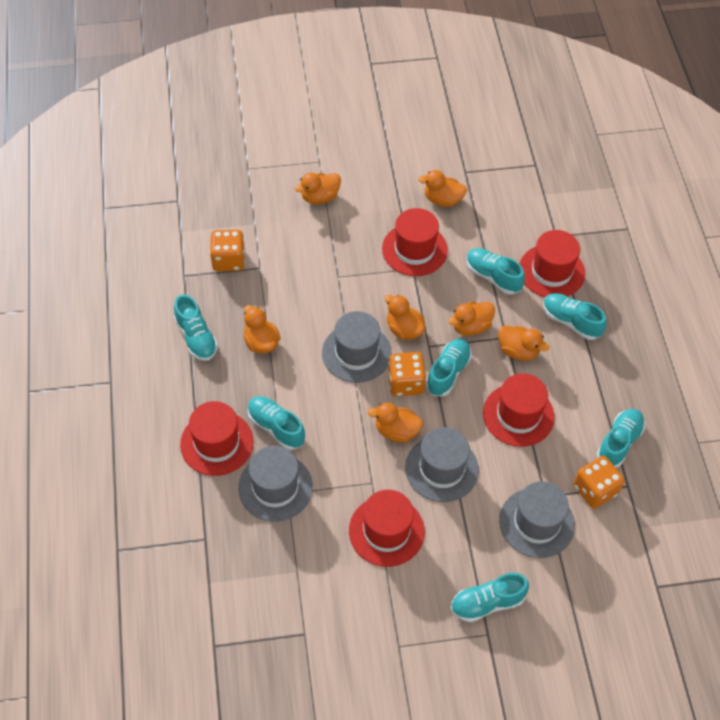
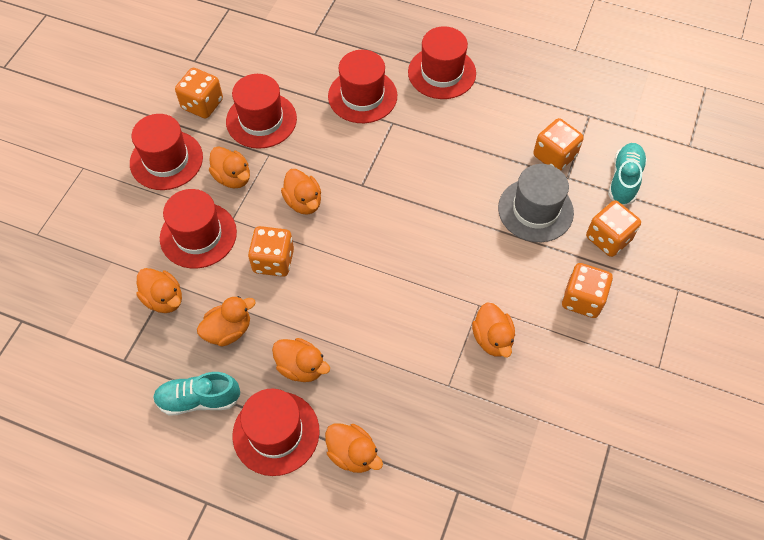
grey hat: 4 -> 1
orange dice: 3 -> 5
red hat: 5 -> 6
turquoise shoe: 7 -> 2

